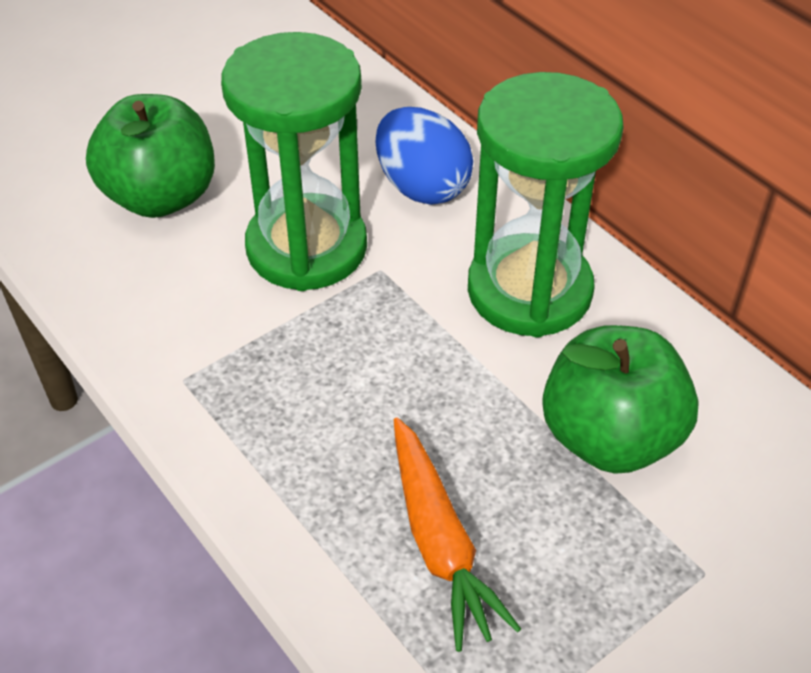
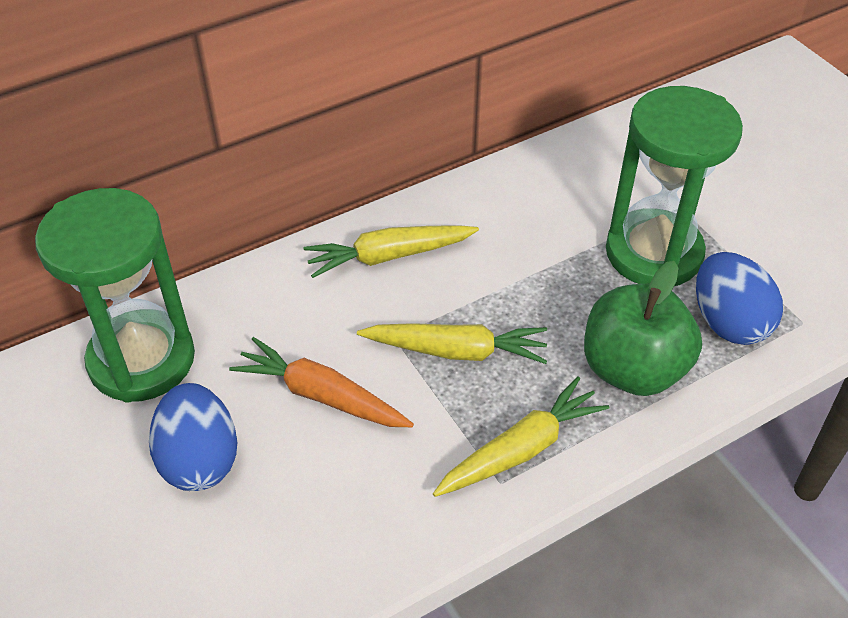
blue egg: 1 -> 2
green apple: 2 -> 1
yellow carrot: 0 -> 3

